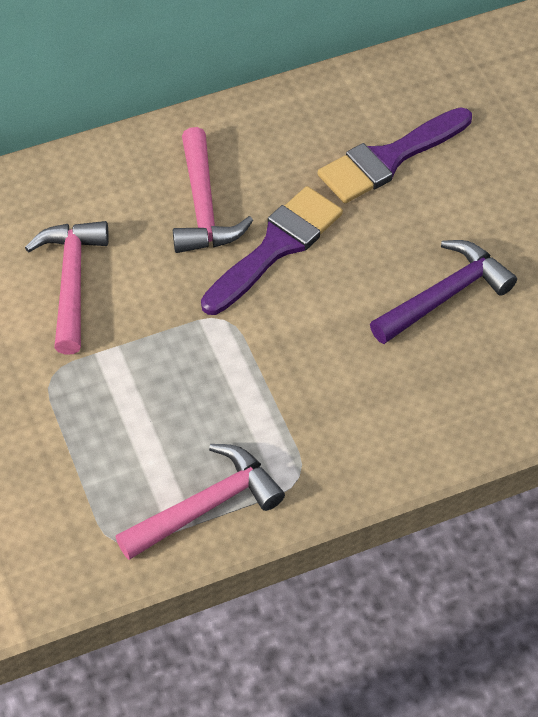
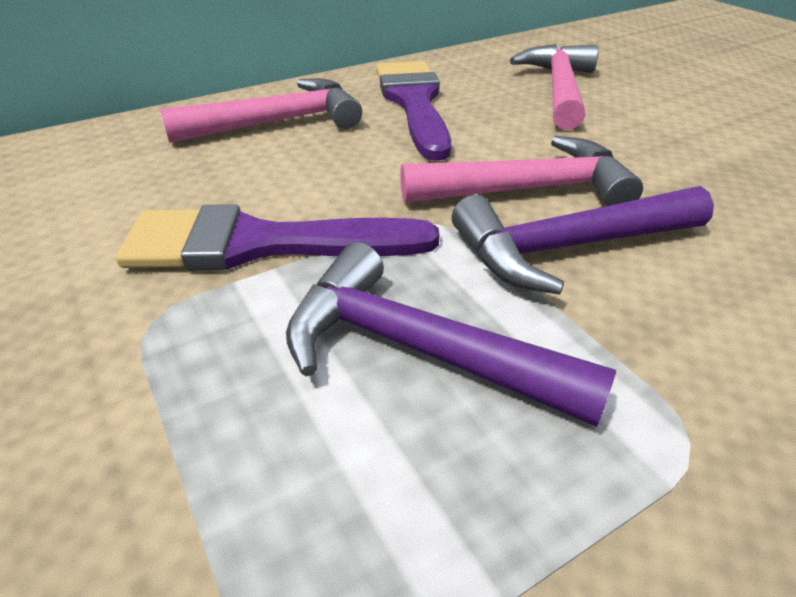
purple hammer: 1 -> 2

